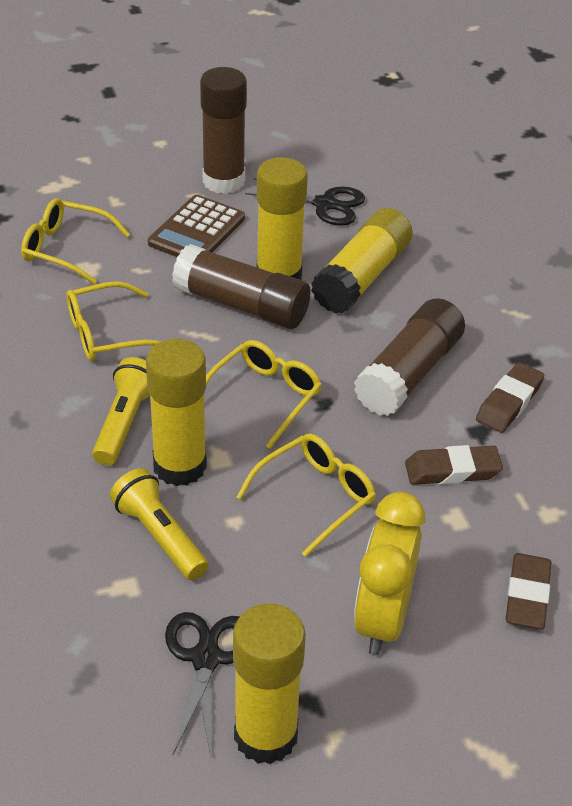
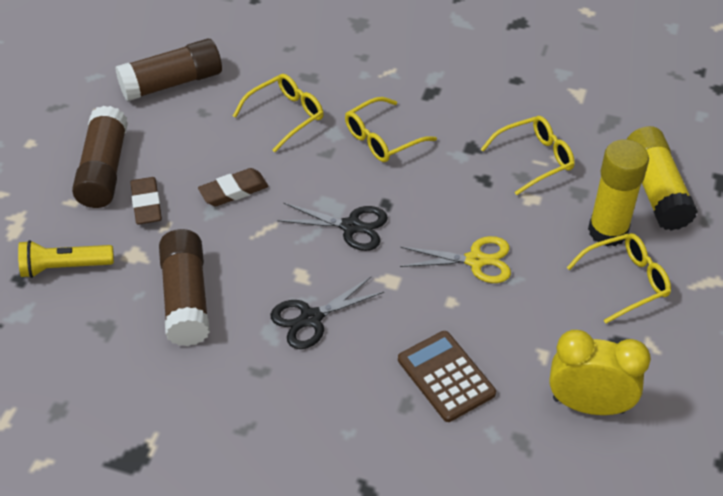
brown eraser: 3 -> 2
yellow flashlight: 2 -> 1
yellow glue stick: 4 -> 2
yellow scissors: 0 -> 1

